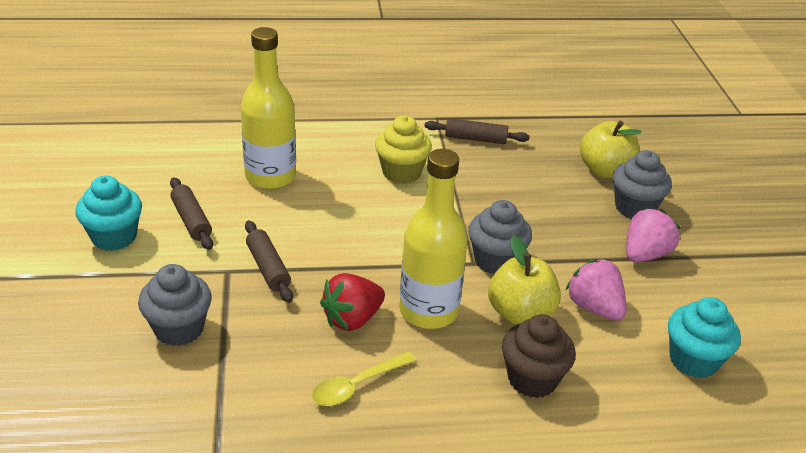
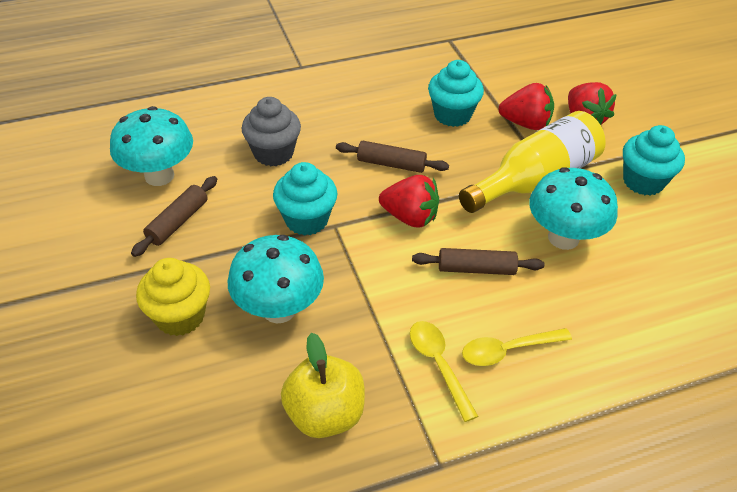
brown cupcake: 1 -> 0
grey cupcake: 3 -> 1
pink strawberry: 2 -> 0
red strawberry: 1 -> 3
turquoise cupcake: 2 -> 3
turquoise mushroom: 0 -> 3
yellow apple: 2 -> 1
yellow bottle: 2 -> 1
yellow spoon: 1 -> 2

